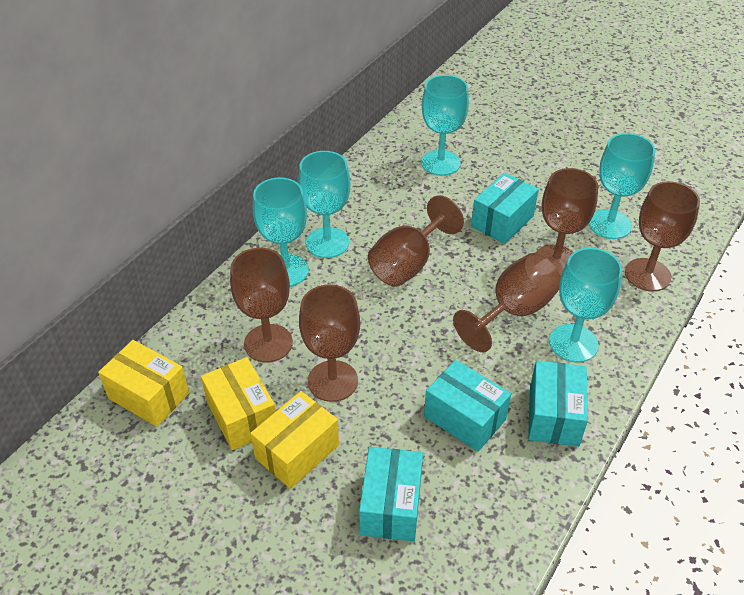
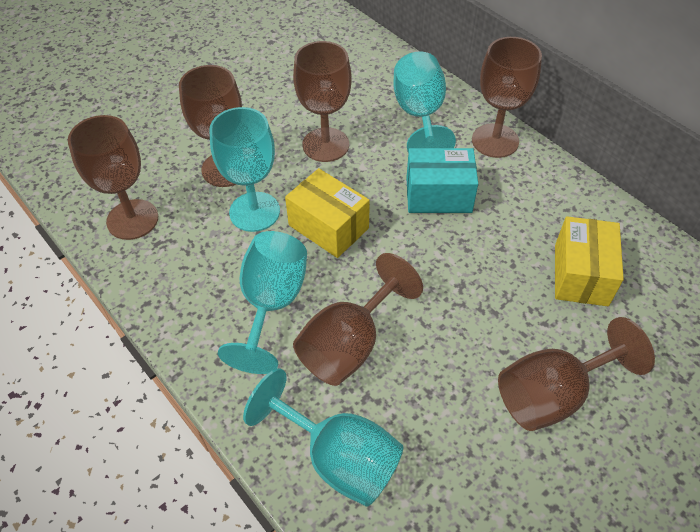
turquoise box: 4 -> 1
turquoise goblet: 5 -> 4
yellow box: 3 -> 2

